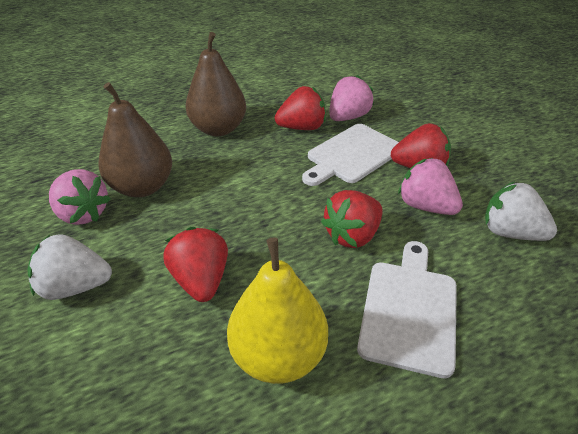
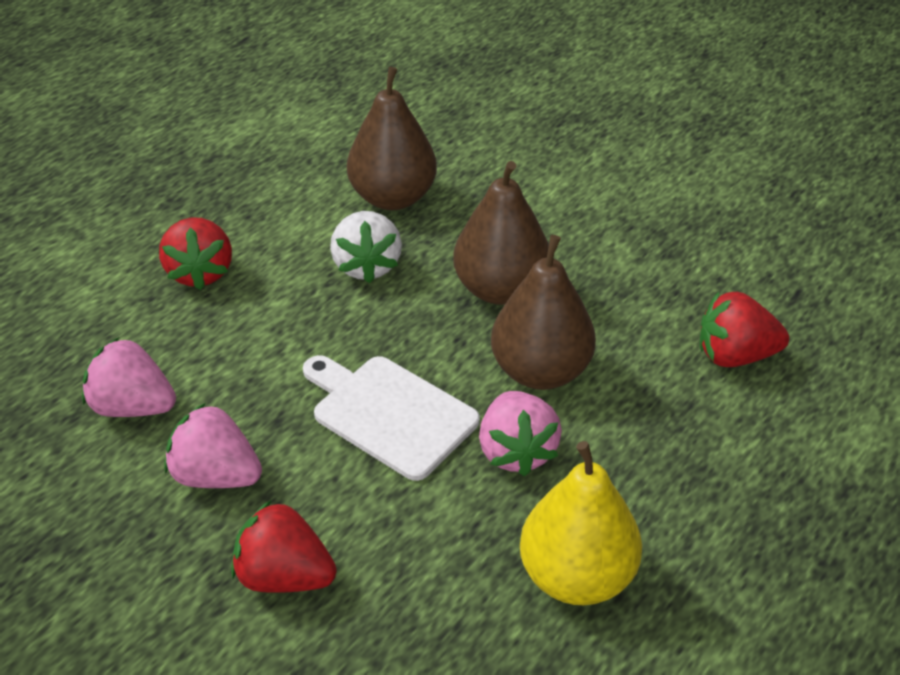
brown pear: 2 -> 3
red strawberry: 4 -> 3
white cutting board: 2 -> 1
white strawberry: 2 -> 1

